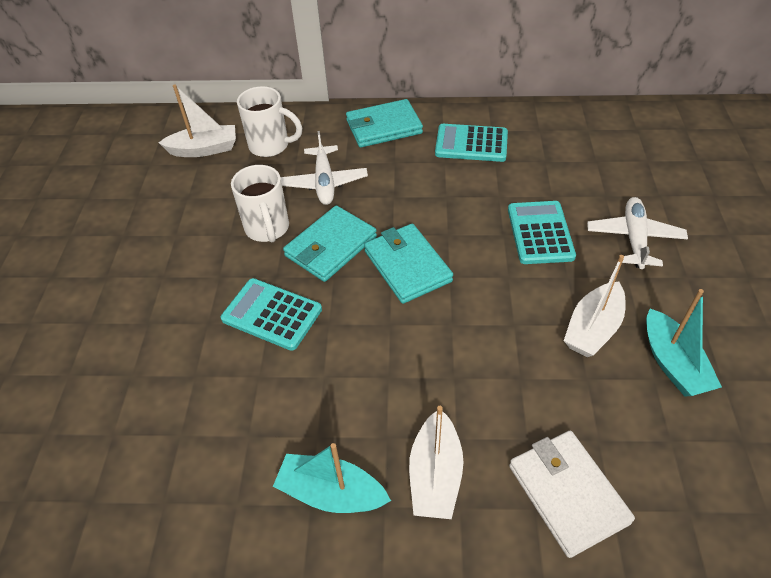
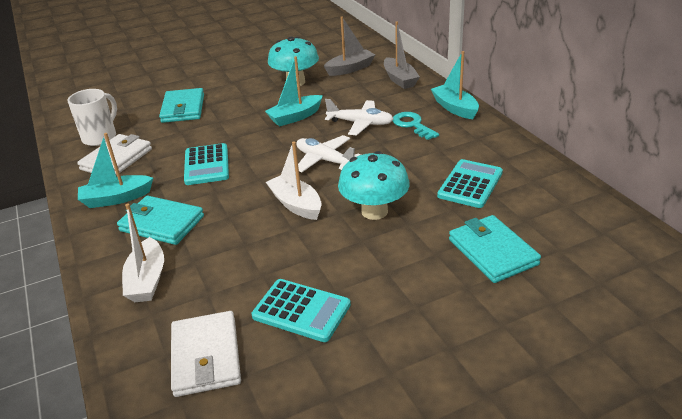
grey boat: 0 -> 2
turquoise boat: 2 -> 3
turquoise key: 0 -> 1
turquoise mushroom: 0 -> 2
white boat: 3 -> 2
white mug: 2 -> 1
white wallet: 1 -> 2

